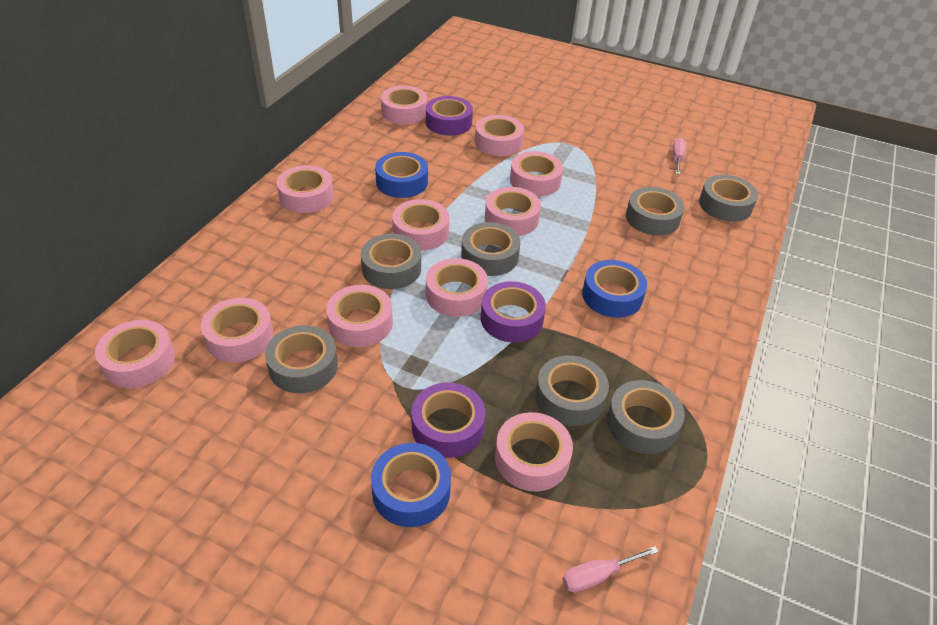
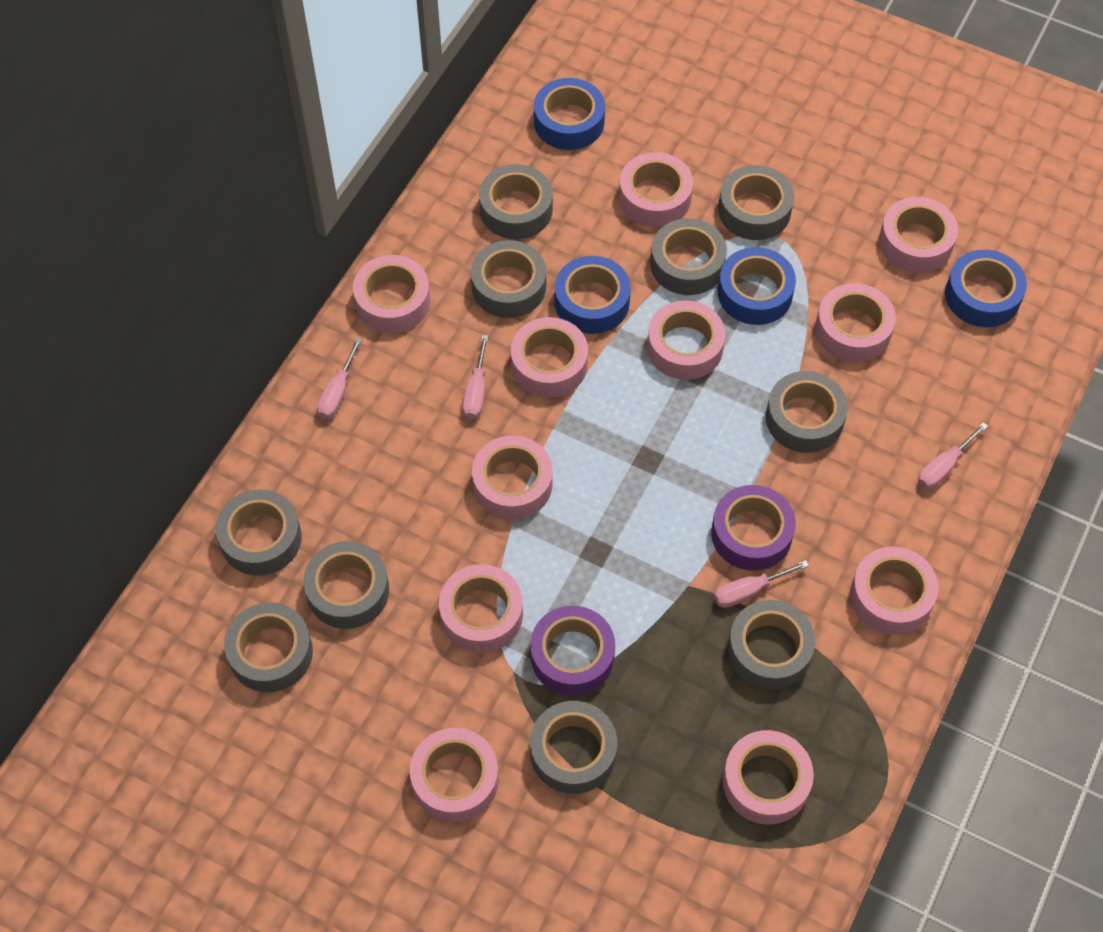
blue tape: 3 -> 4
grey tape: 7 -> 10
pink screwdriver: 2 -> 4
purple tape: 3 -> 2

